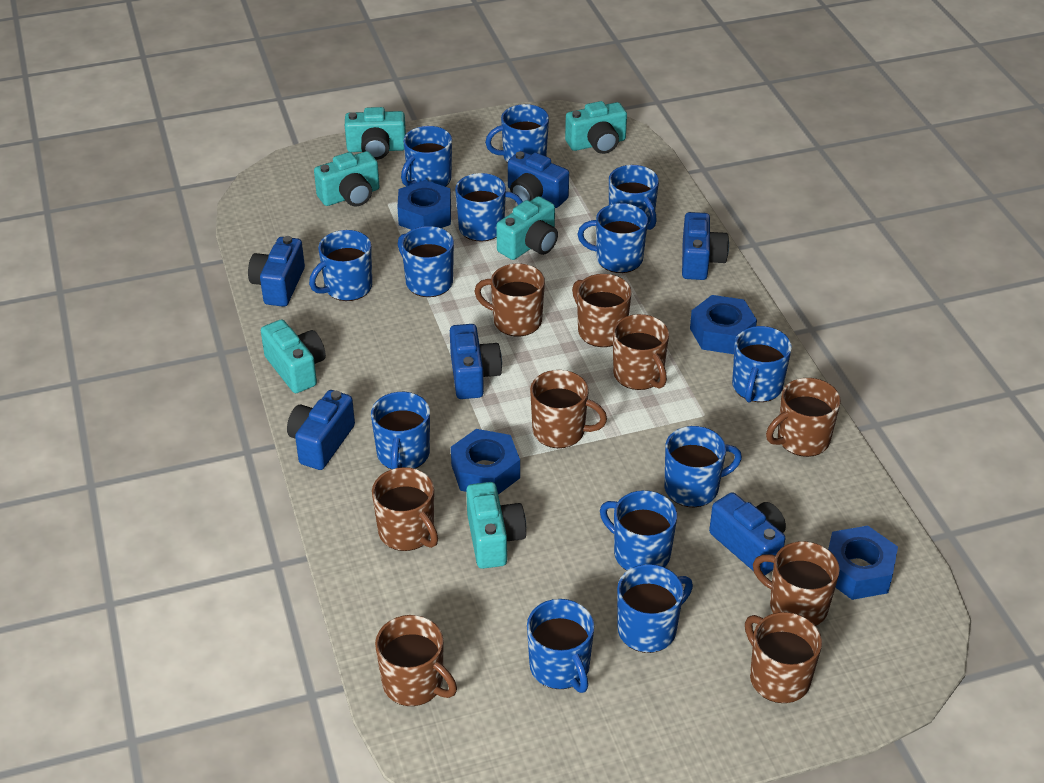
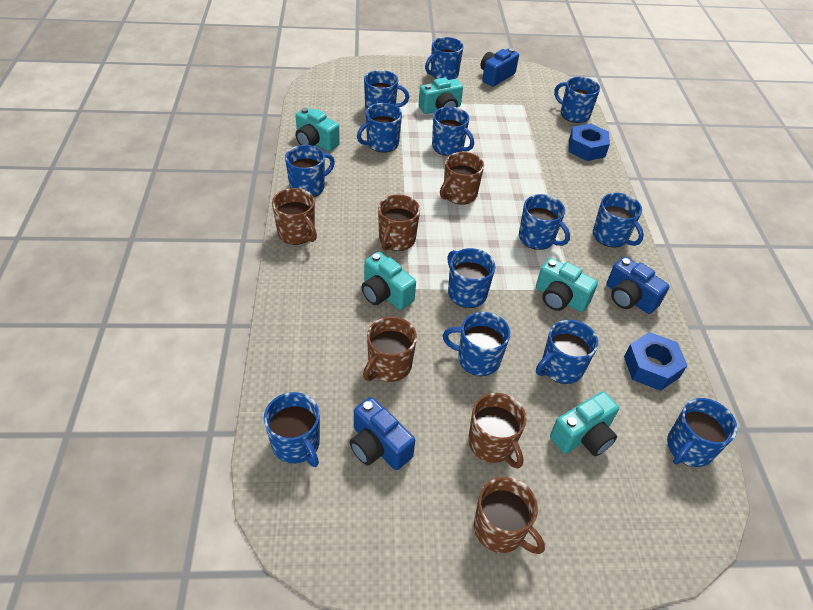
blue camera: 6 -> 3
blue nut: 4 -> 2
brown mug: 9 -> 6
turquoise camera: 6 -> 5

